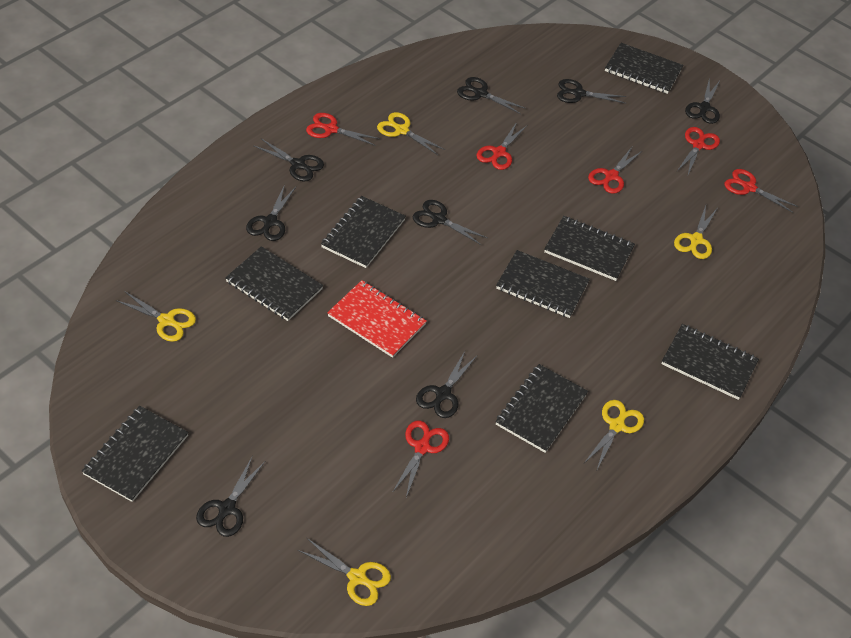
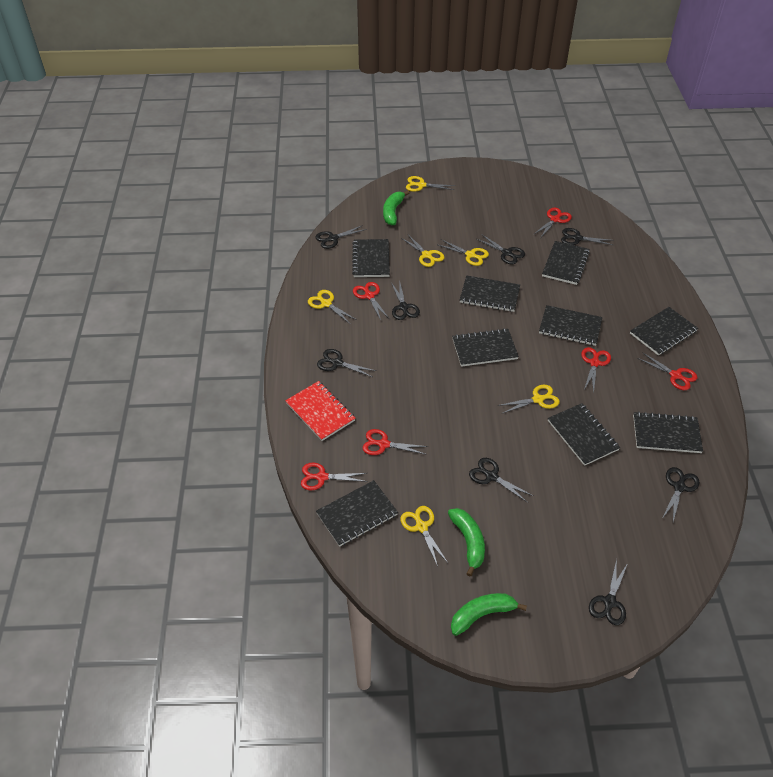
black notebook: 8 -> 9
green banana: 0 -> 3
yellow scissors: 5 -> 6

